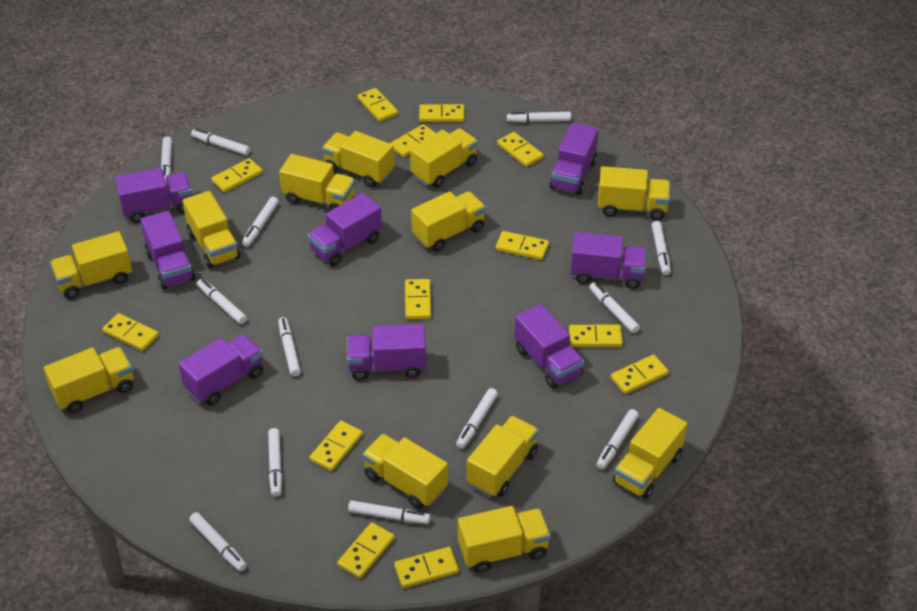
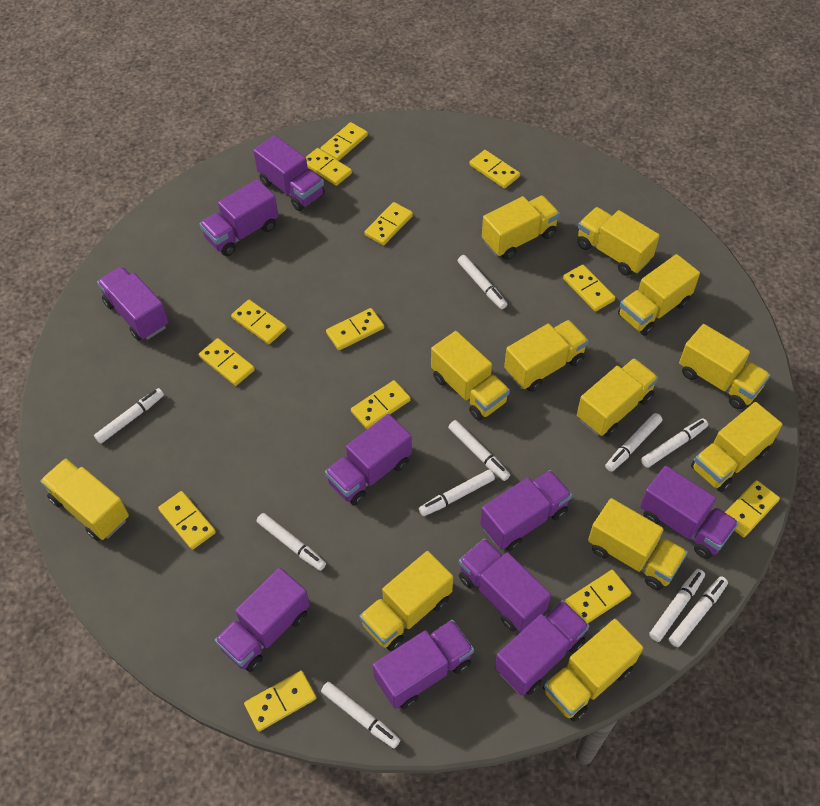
purple truck: 8 -> 10
white marker: 13 -> 10

